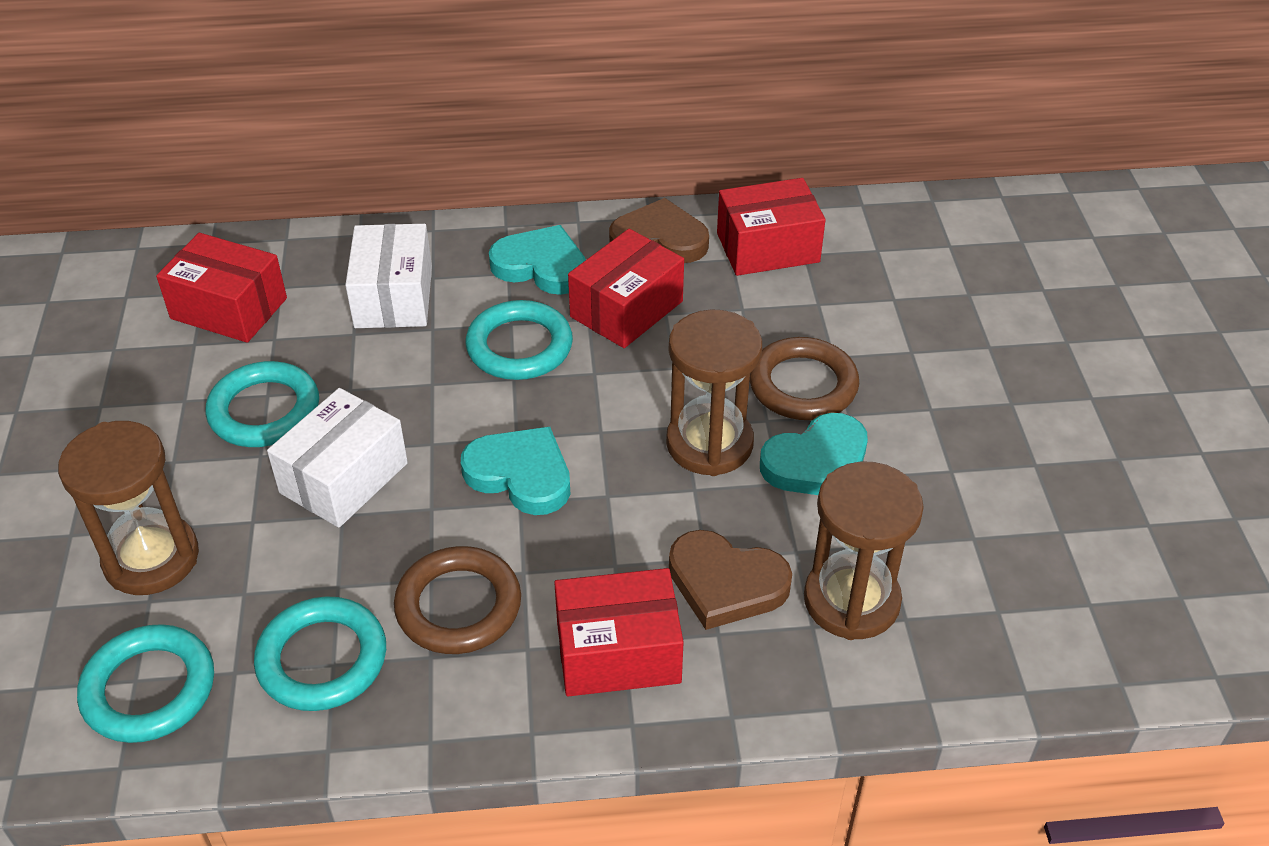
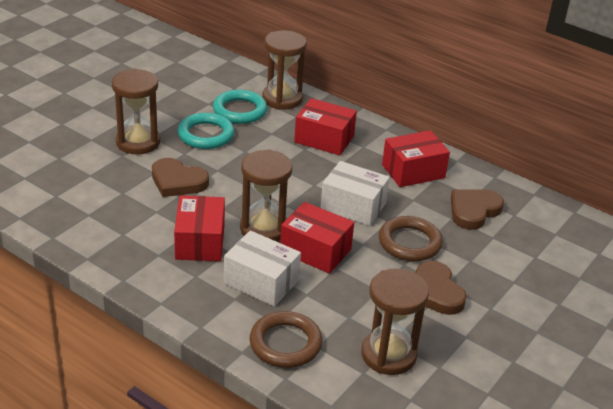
brown heart: 2 -> 3
brown hourglass: 3 -> 4
turquoise heart: 3 -> 0
turquoise ring: 4 -> 2

